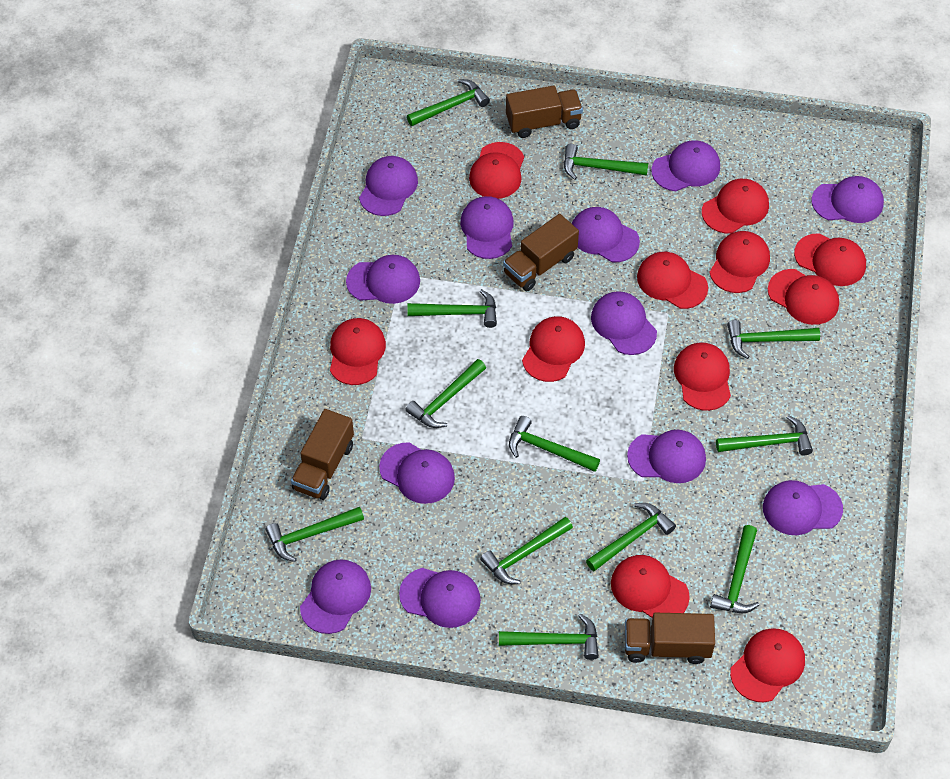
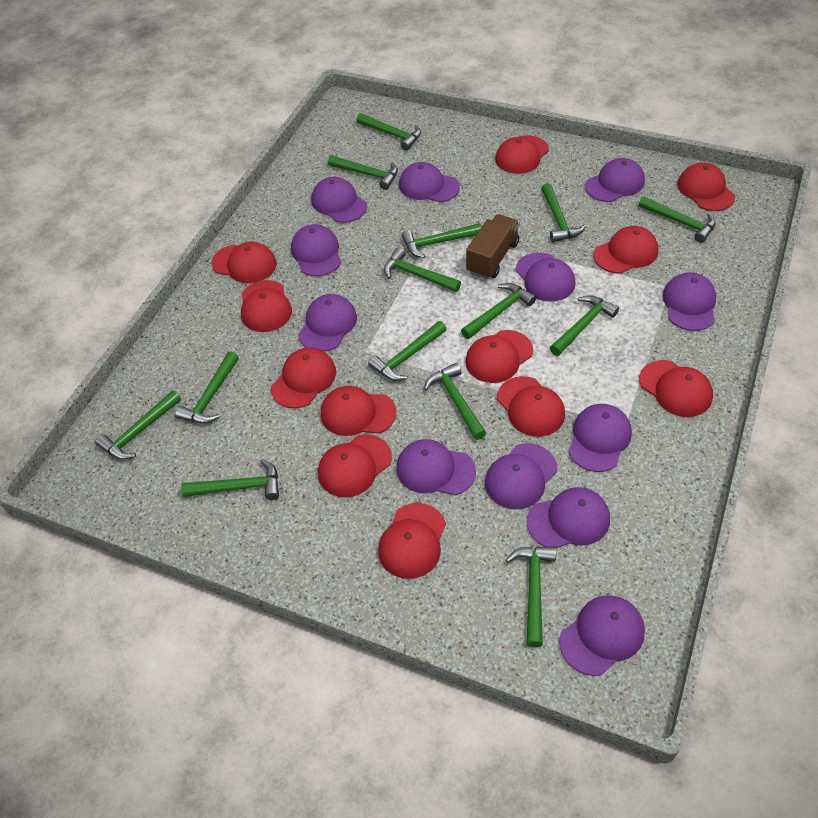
brown truck: 4 -> 1
green hammer: 12 -> 14
red cap: 11 -> 12

